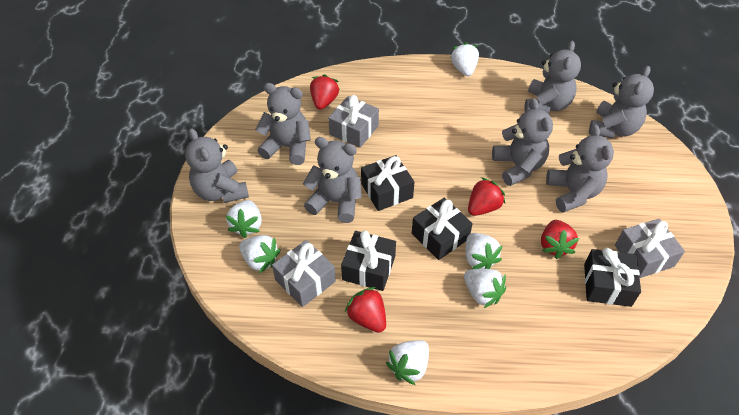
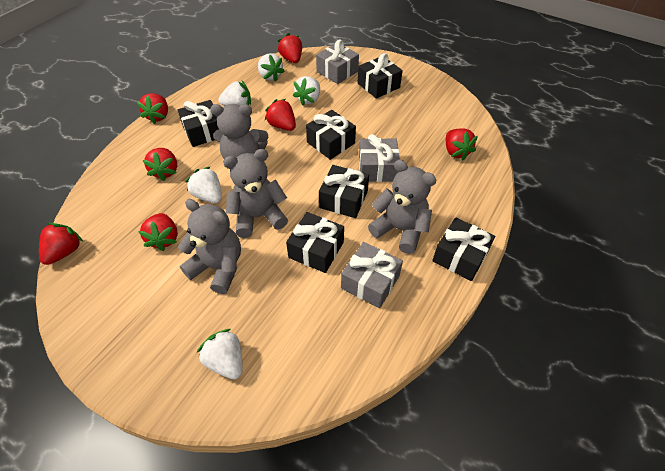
black gift: 4 -> 6
grey teddy bear: 7 -> 4
red strawberry: 4 -> 7
white strawberry: 6 -> 5

